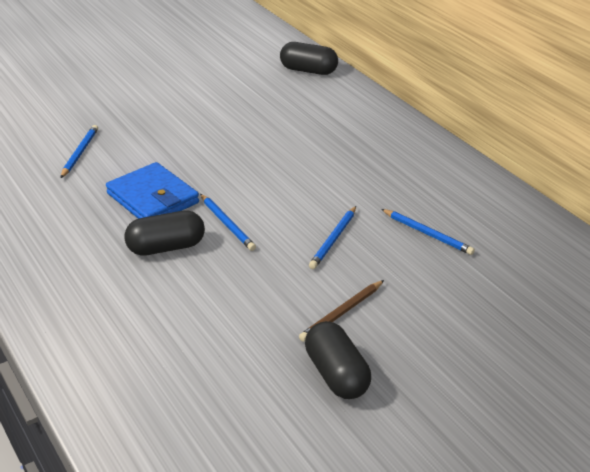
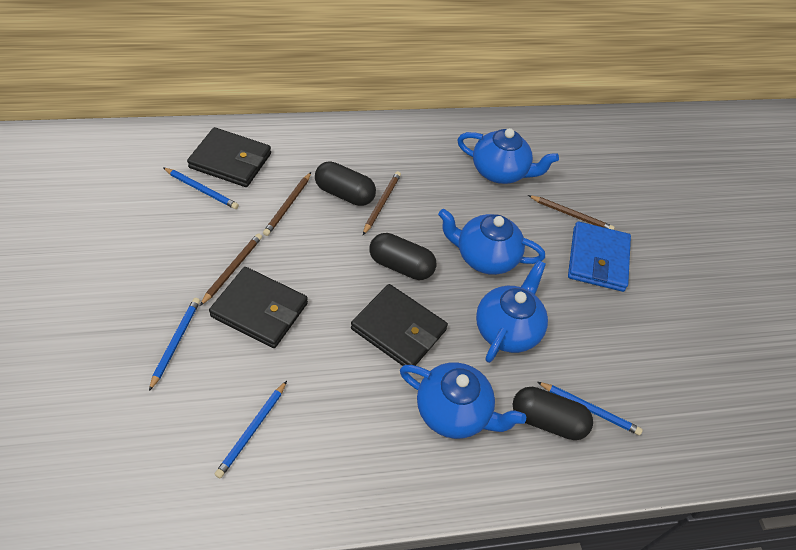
black wallet: 0 -> 3
blue teapot: 0 -> 4
brown pencil: 1 -> 4

